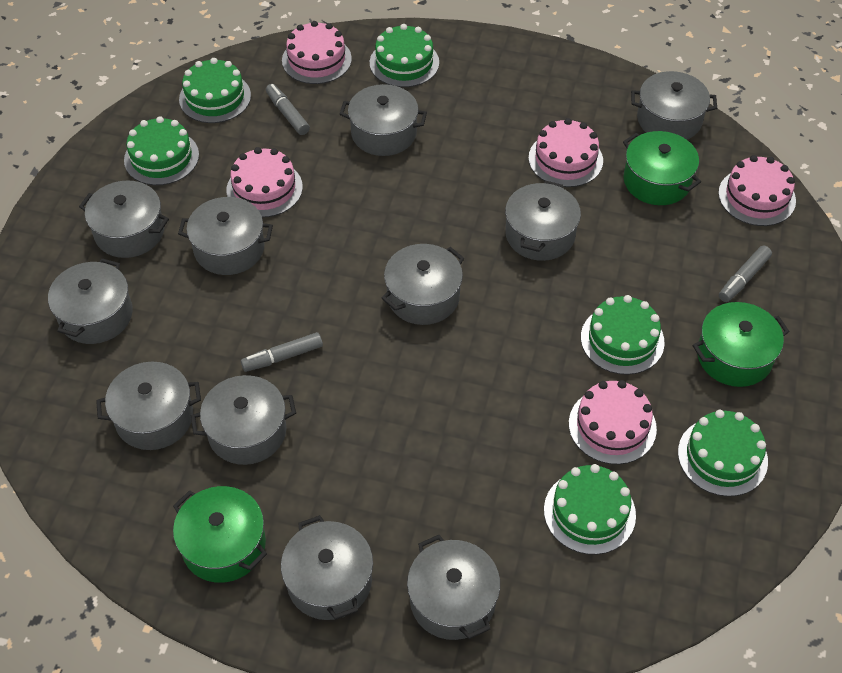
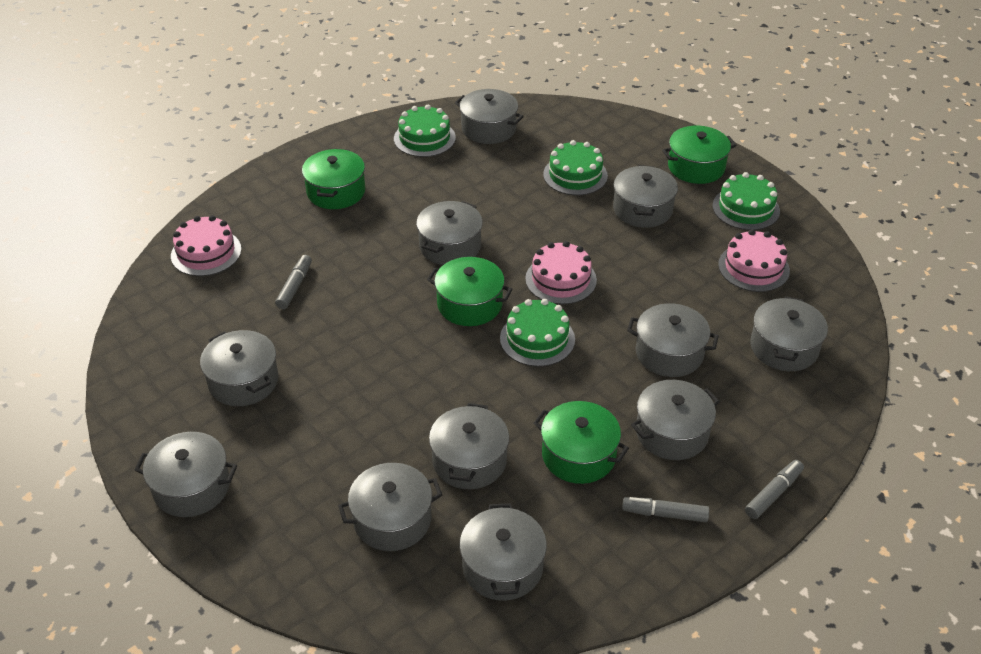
green cake: 6 -> 4
green pot: 3 -> 4
pink cake: 5 -> 3

